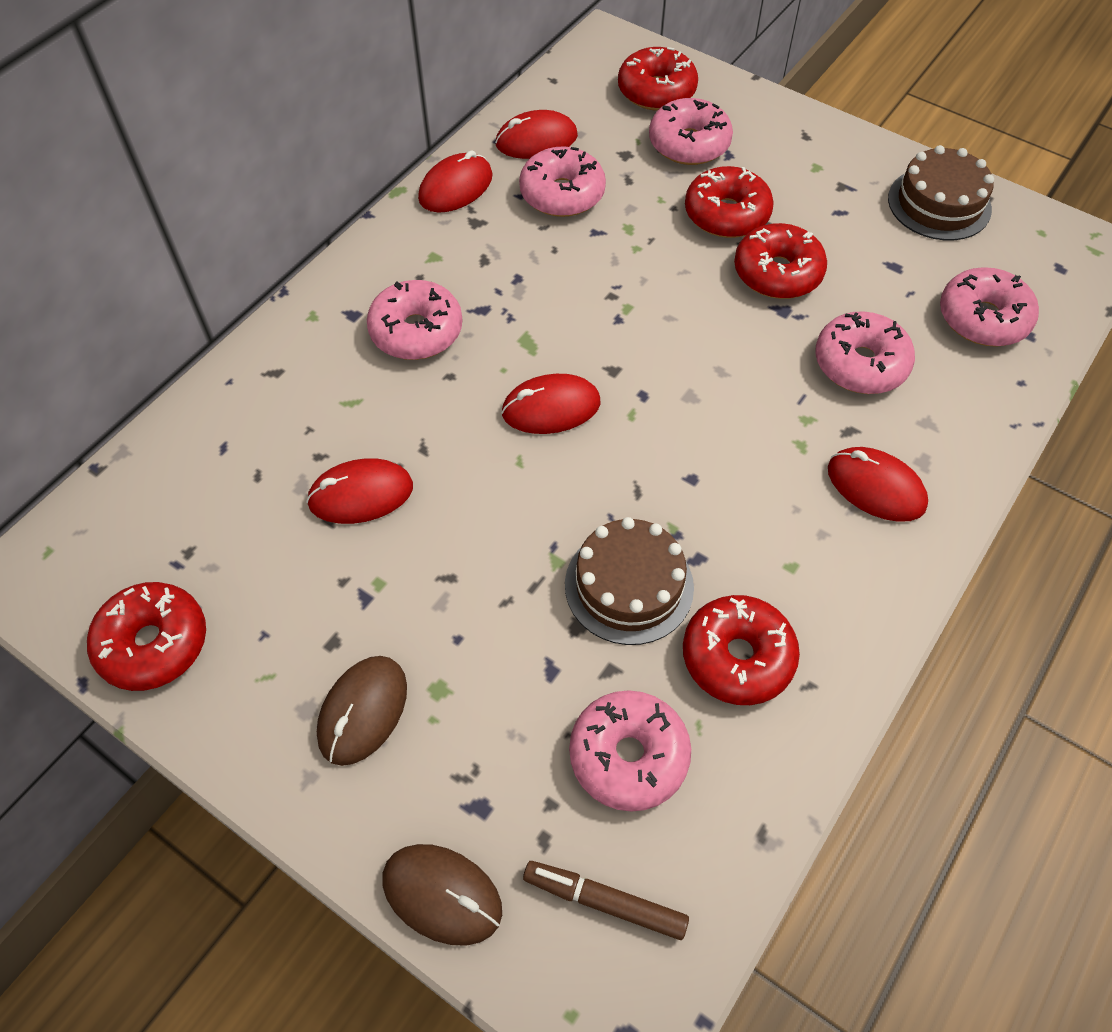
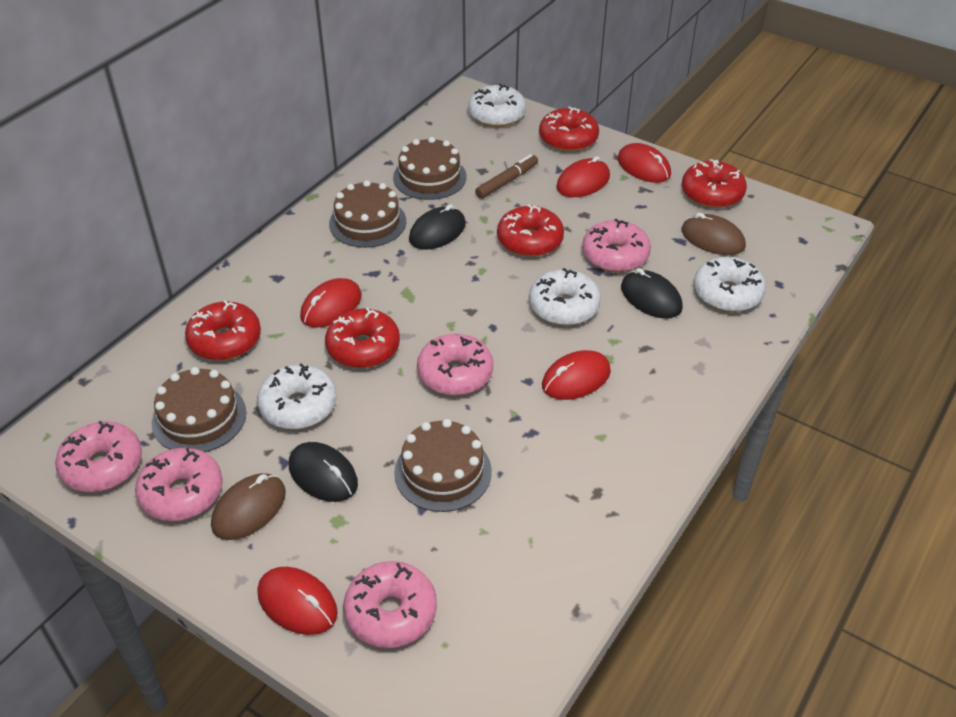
black mouse: 0 -> 3
brown cake: 2 -> 4
pink donut: 6 -> 5
white donut: 0 -> 4

